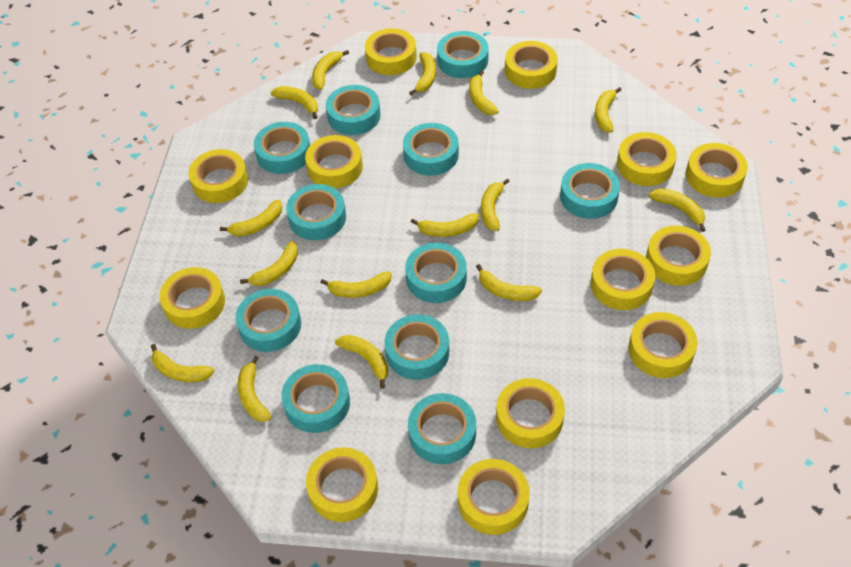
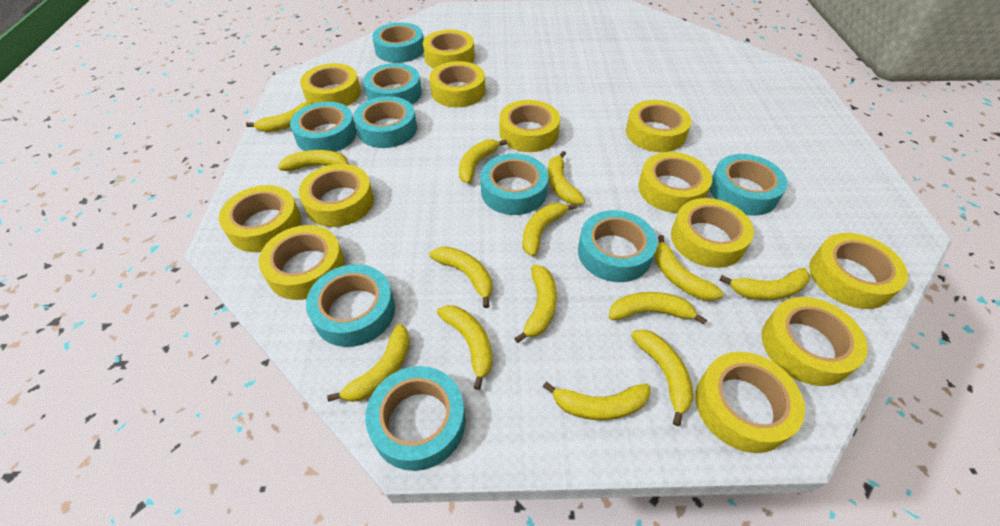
turquoise tape: 11 -> 9
yellow banana: 15 -> 14

